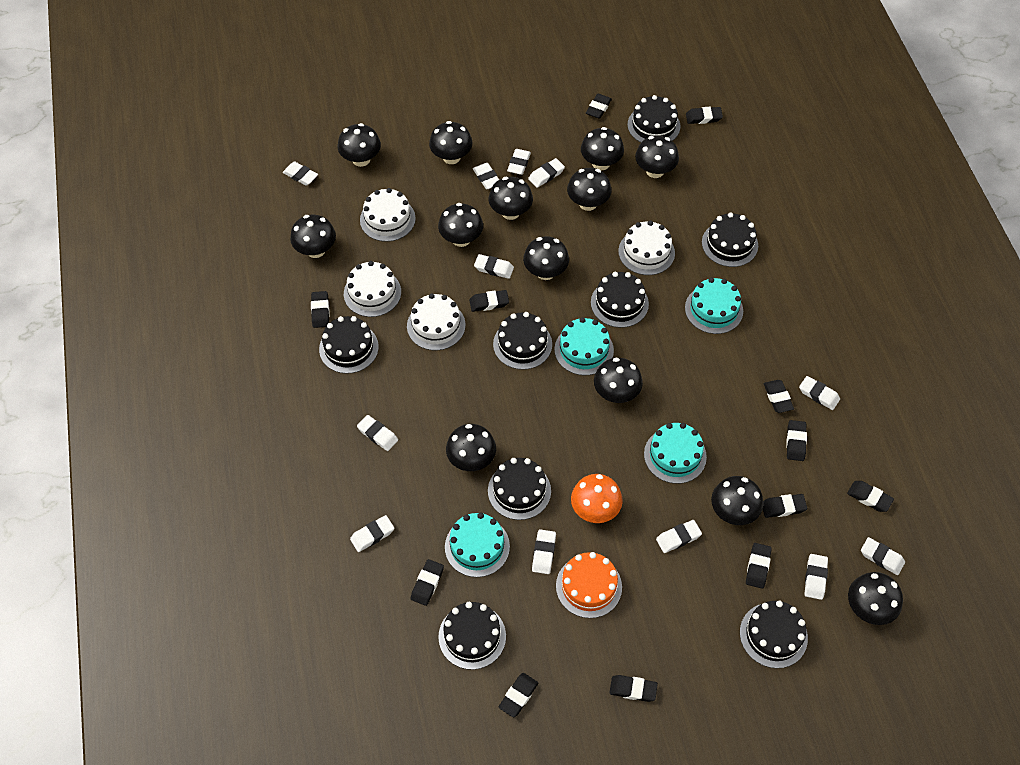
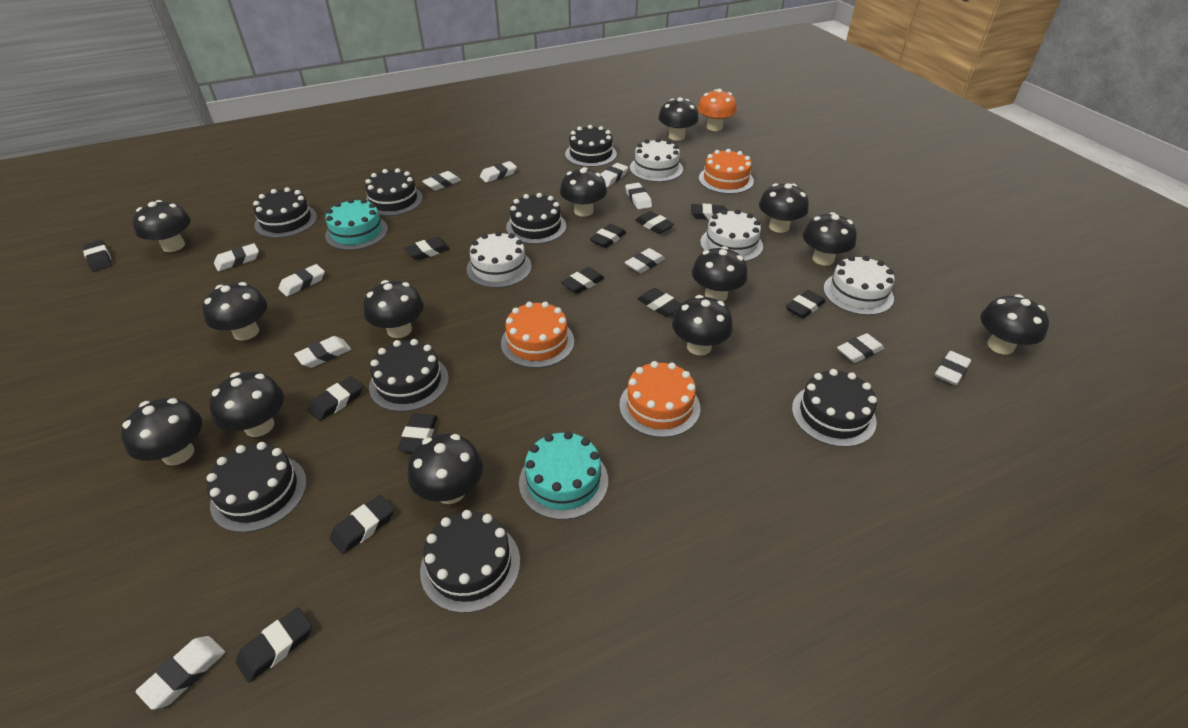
orange cake: 1 -> 3
turquoise cake: 4 -> 2
white eraser: 12 -> 11

